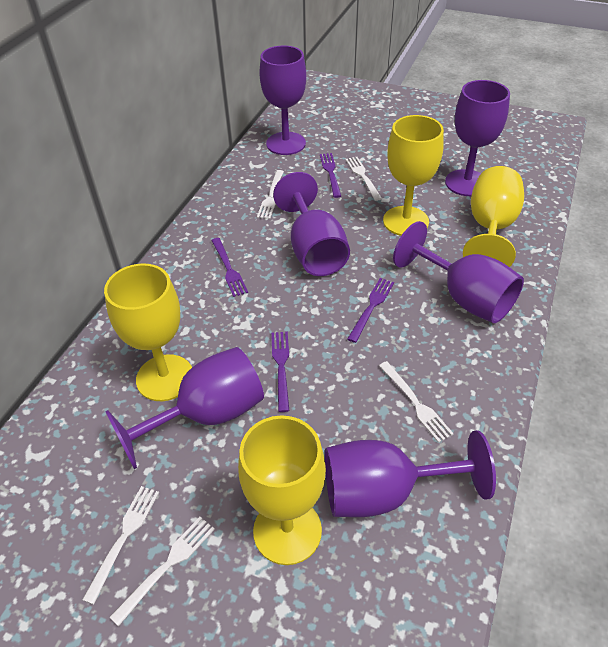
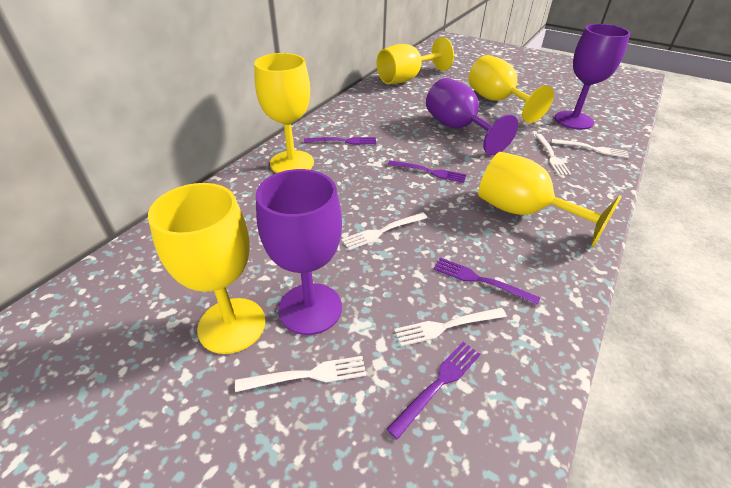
purple goblet: 6 -> 3
yellow goblet: 4 -> 5

